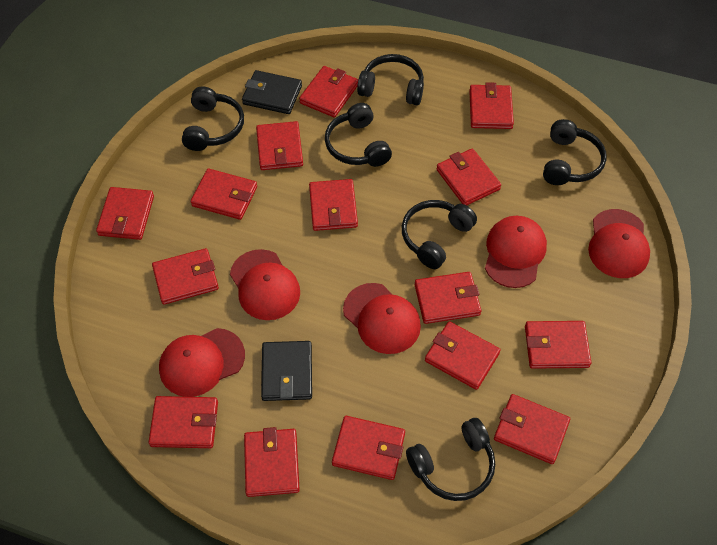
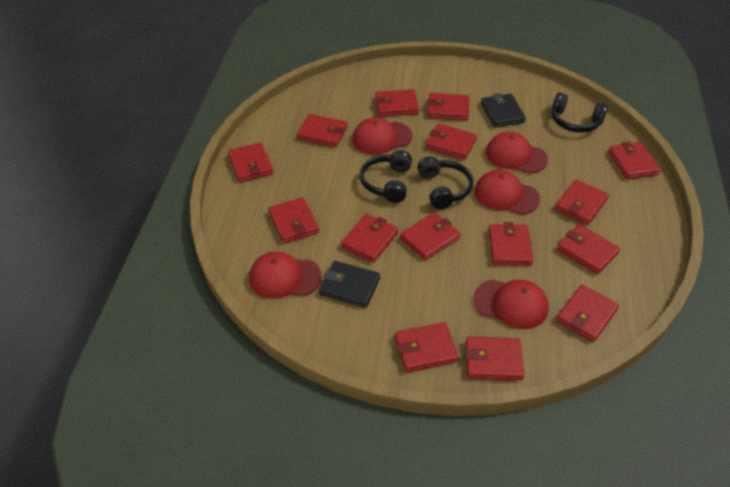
black headphones: 6 -> 3

